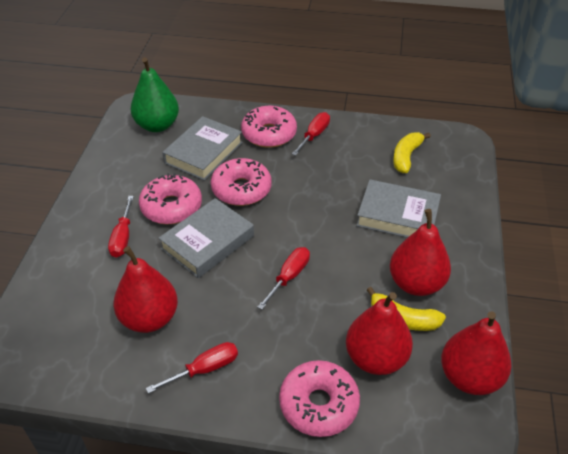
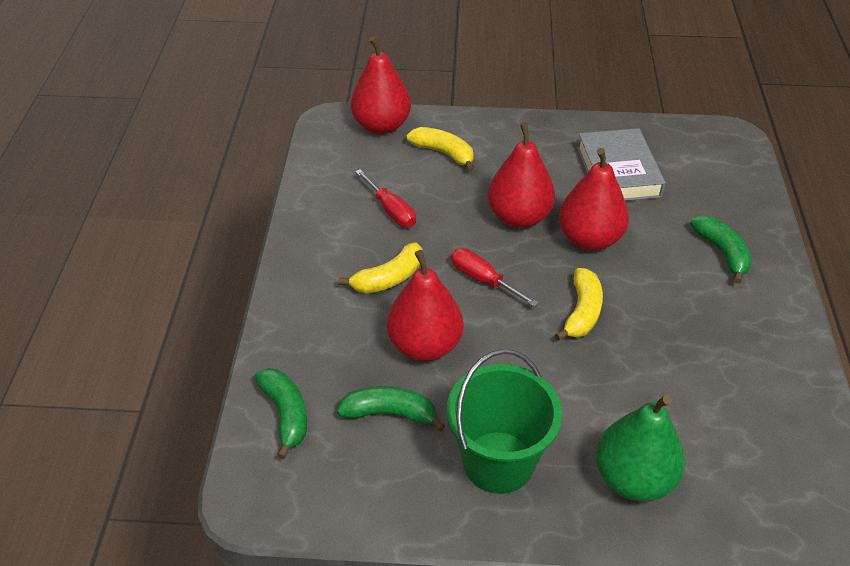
green banana: 0 -> 3
green bucket: 0 -> 1
grey book: 3 -> 1
pink donut: 4 -> 0
red screwdriver: 4 -> 2
yellow banana: 2 -> 3

